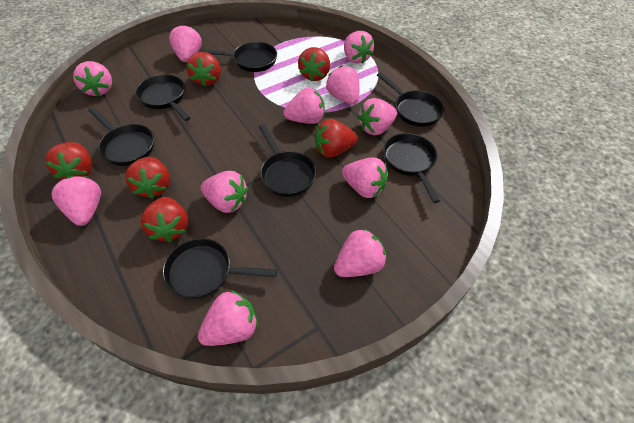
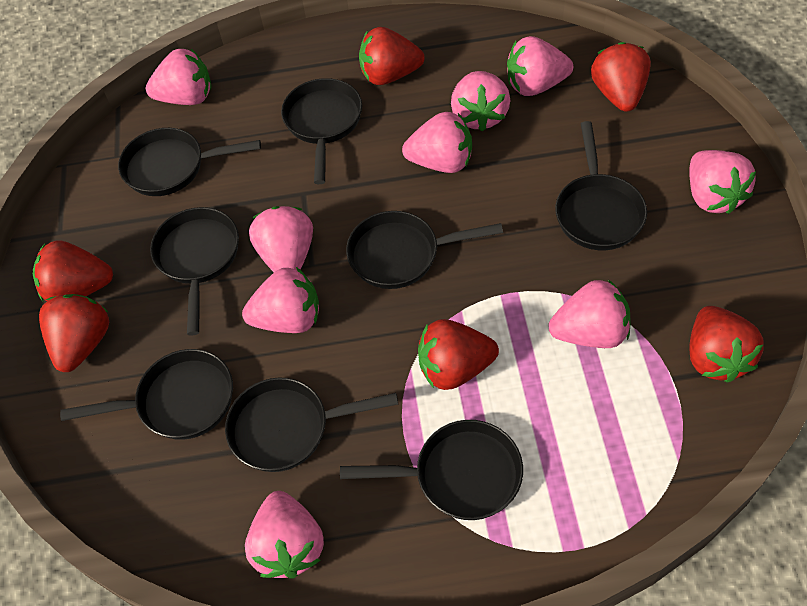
black pan: 7 -> 8
pink strawberry: 11 -> 9

